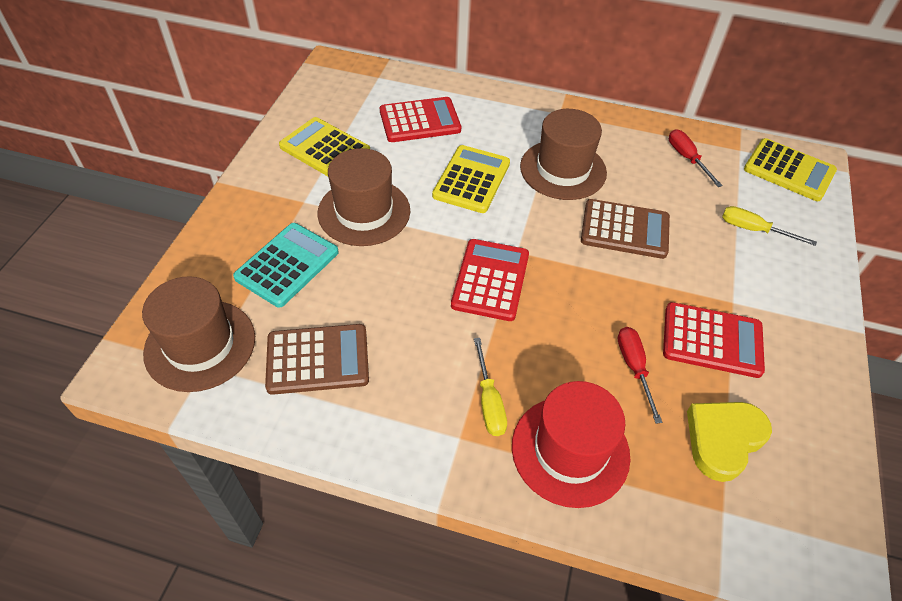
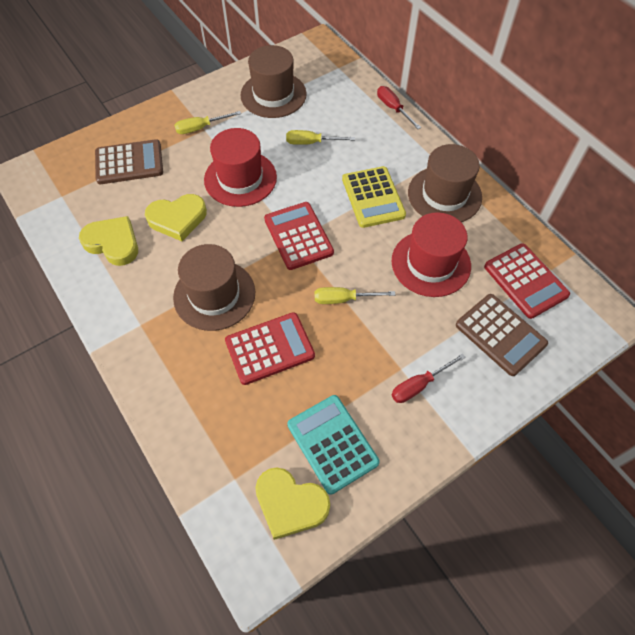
red hat: 1 -> 2
yellow calculator: 3 -> 1
yellow heart: 1 -> 3
yellow screwdriver: 2 -> 3

